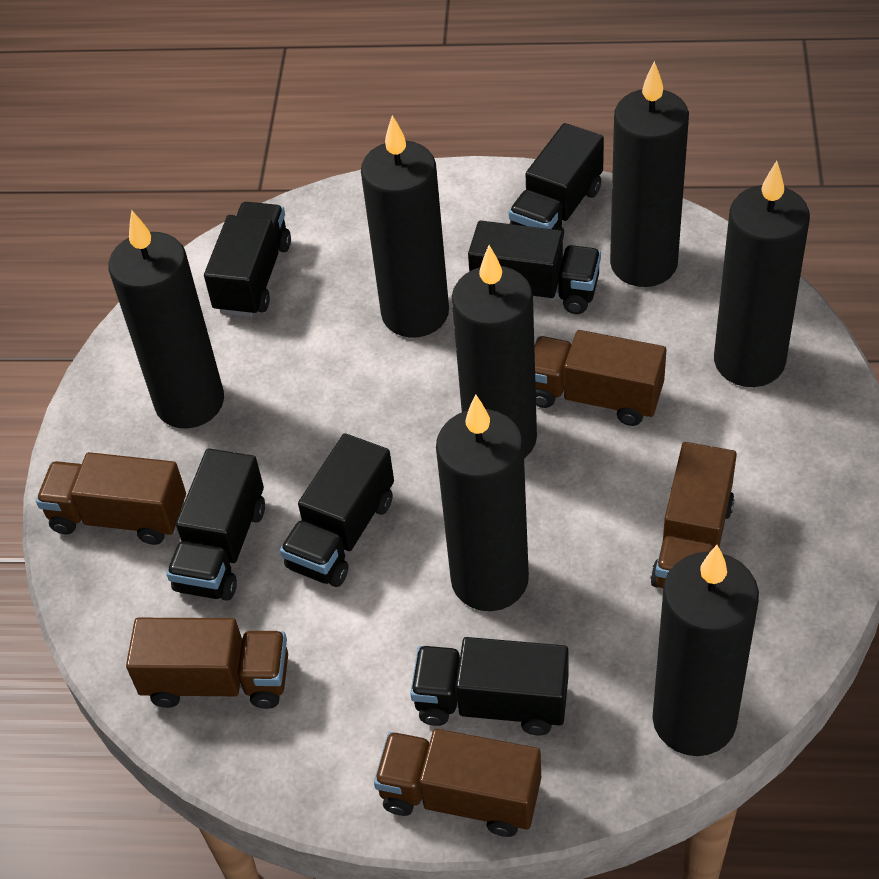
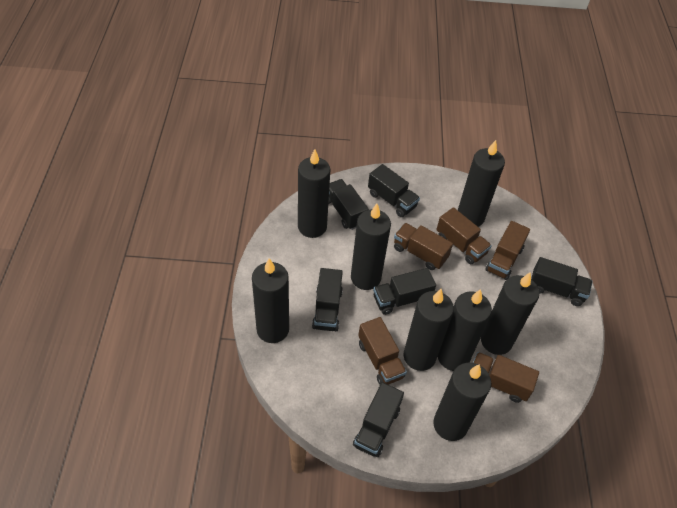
black candle: 7 -> 8

